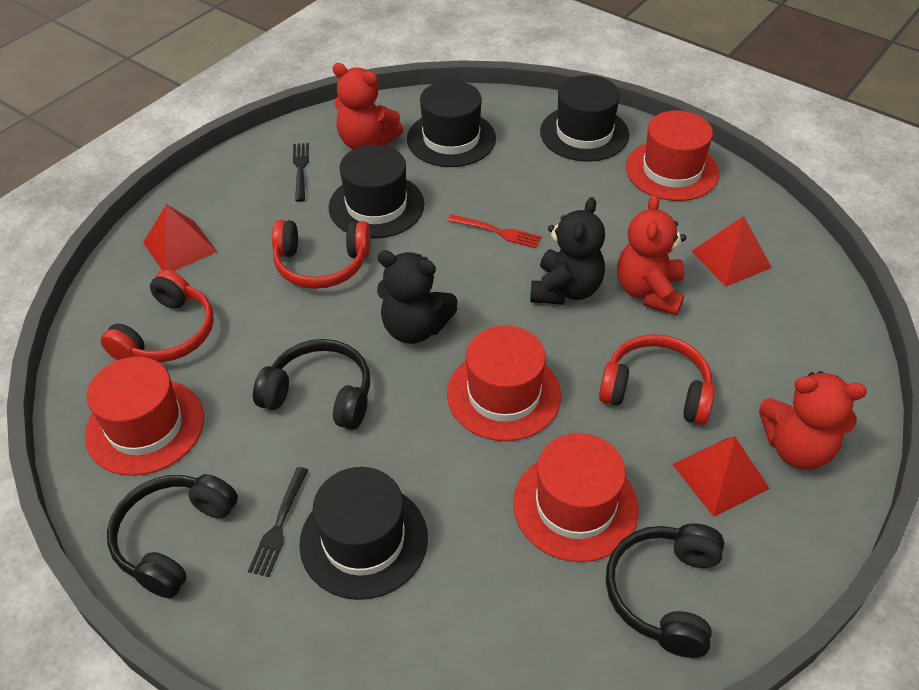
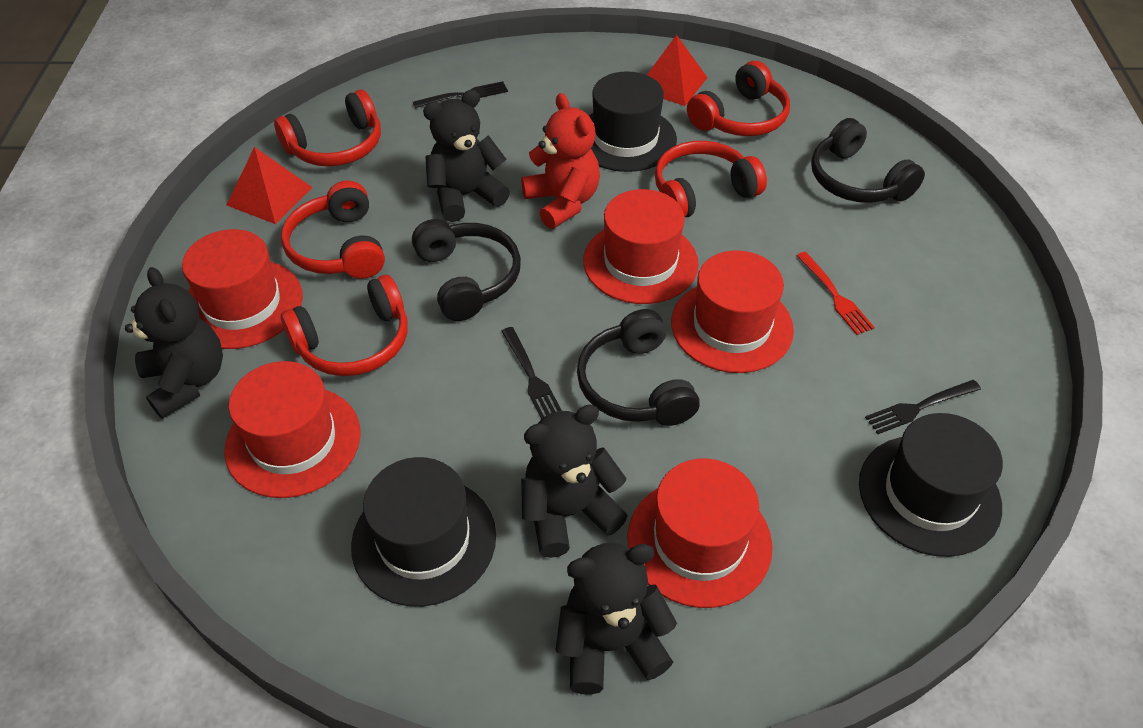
black fork: 2 -> 3
black hat: 4 -> 3
black teddy bear: 2 -> 4
red hat: 4 -> 5
red headphones: 3 -> 5
red pyramid: 3 -> 2
red teddy bear: 3 -> 1

